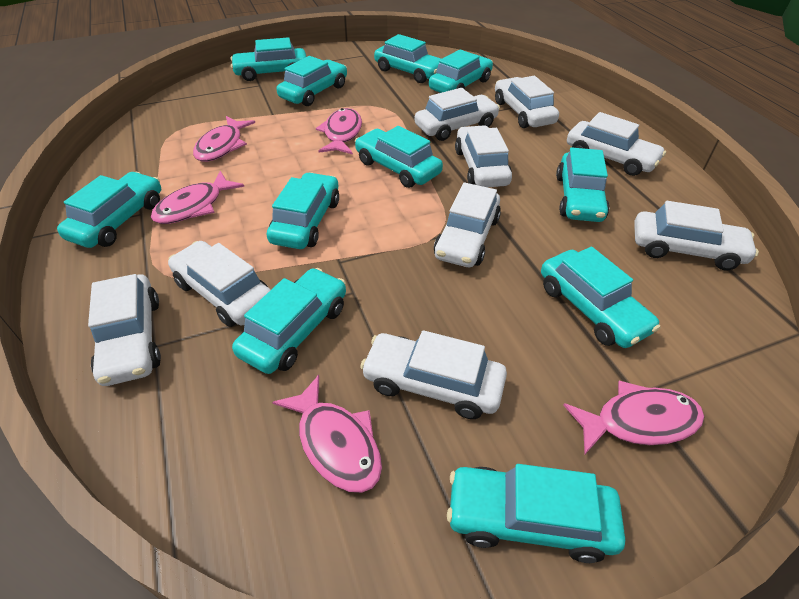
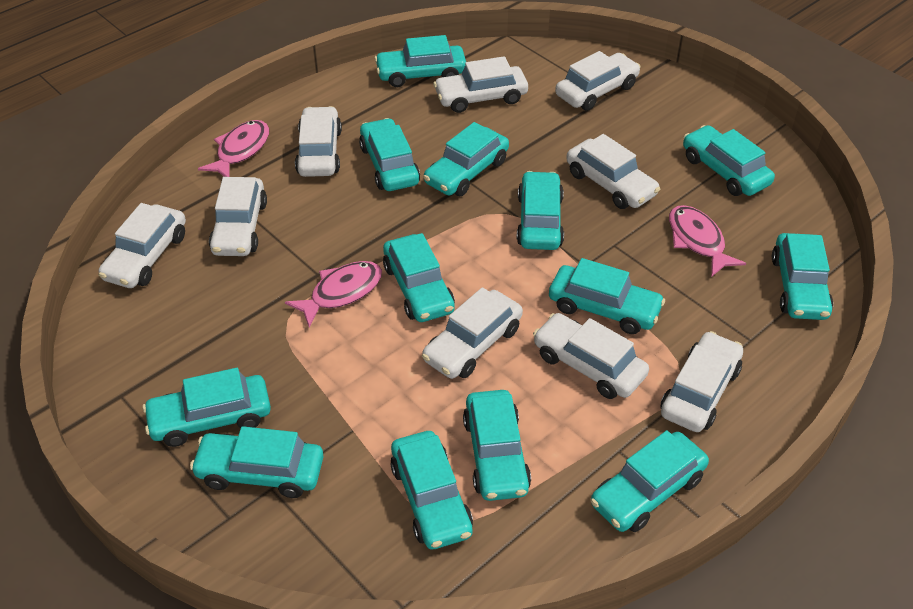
pink fish: 5 -> 3
turquoise car: 11 -> 13

